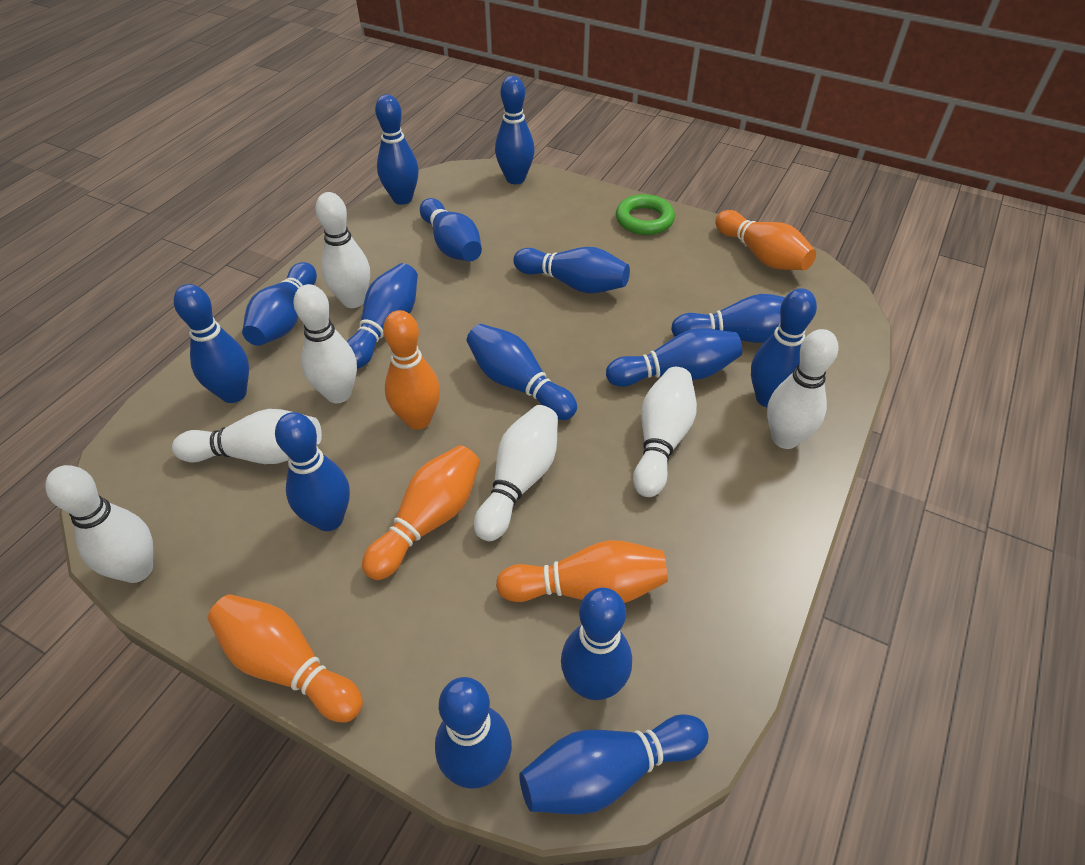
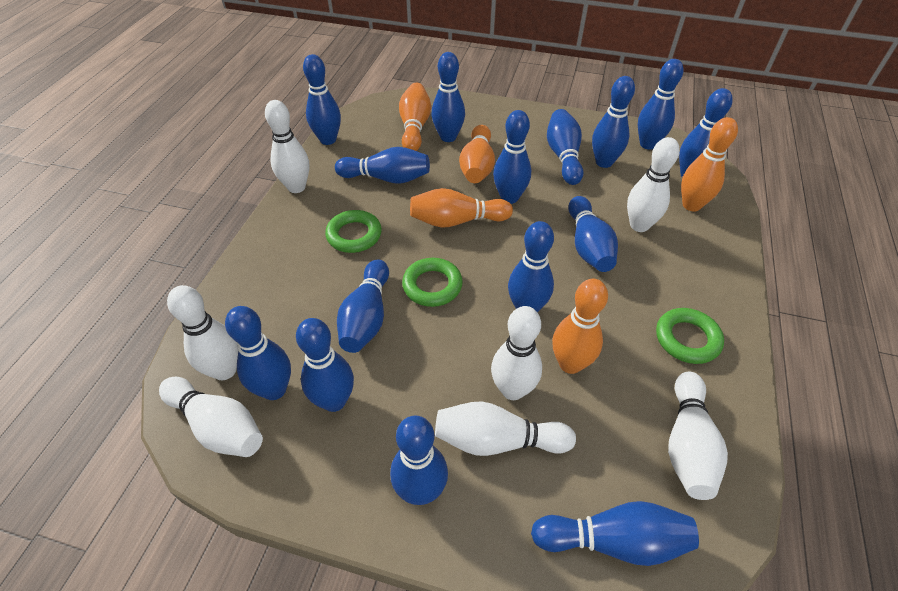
green ring: 1 -> 3

